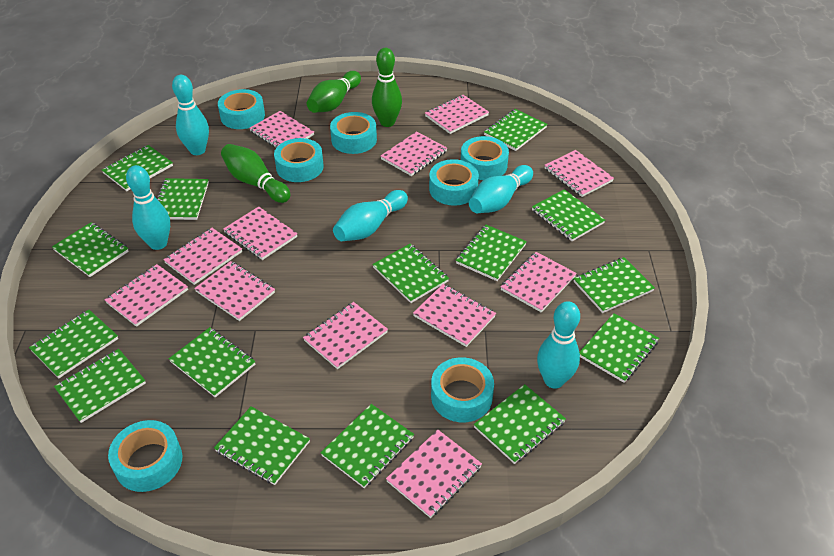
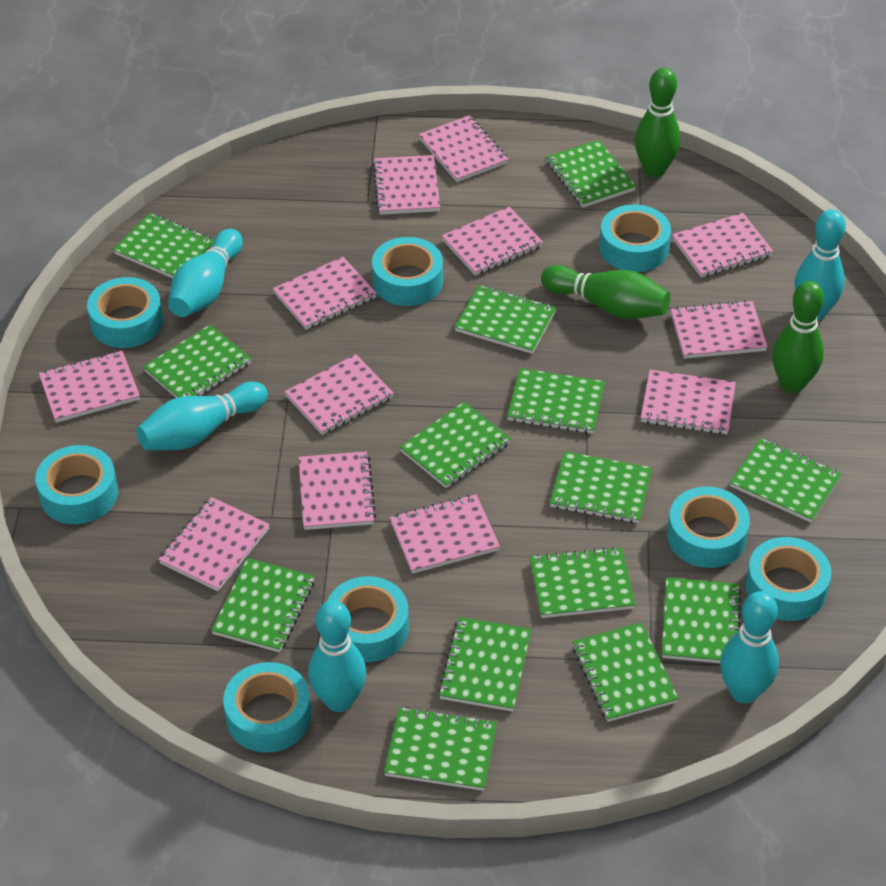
green notebook: 15 -> 14
turquoise tape: 7 -> 8

